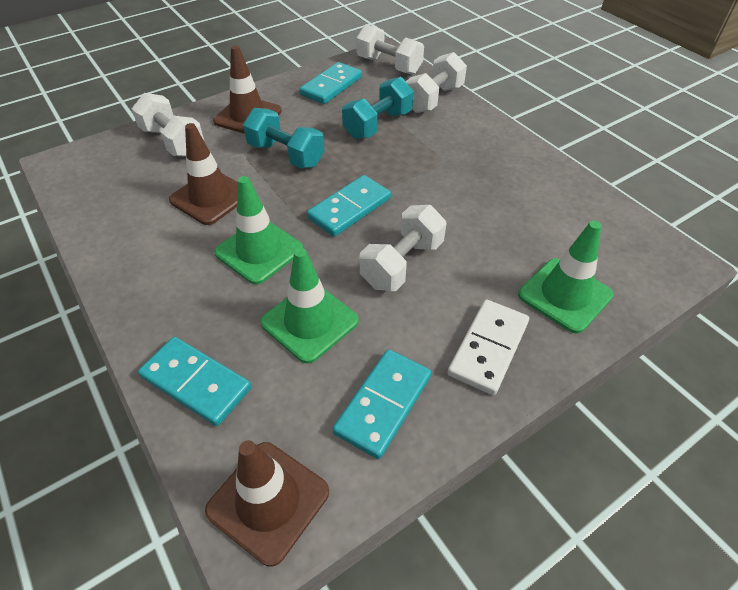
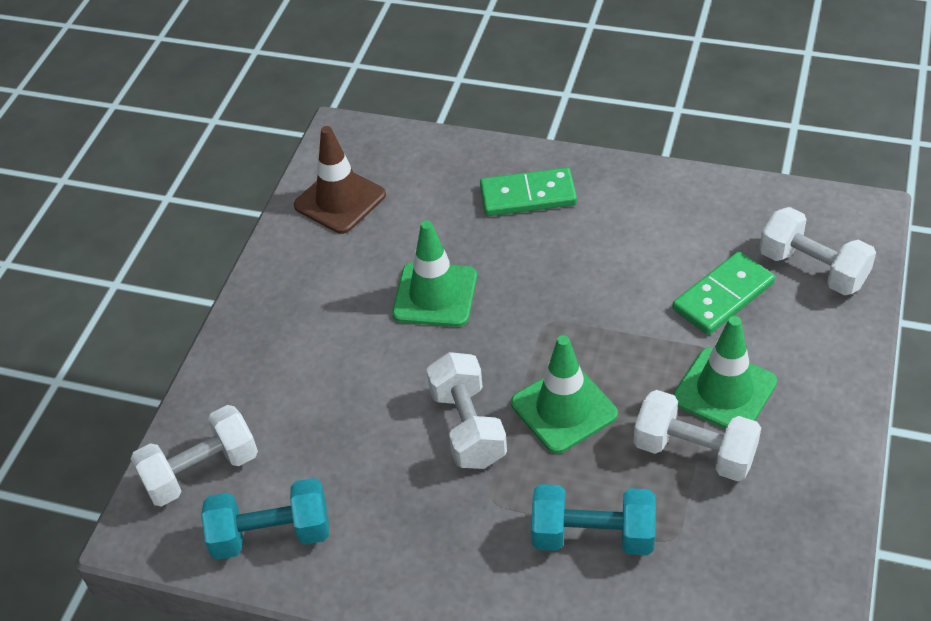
brown traffic cone: 3 -> 1
green domino: 0 -> 2
turquoise domino: 4 -> 0
white domino: 1 -> 0

